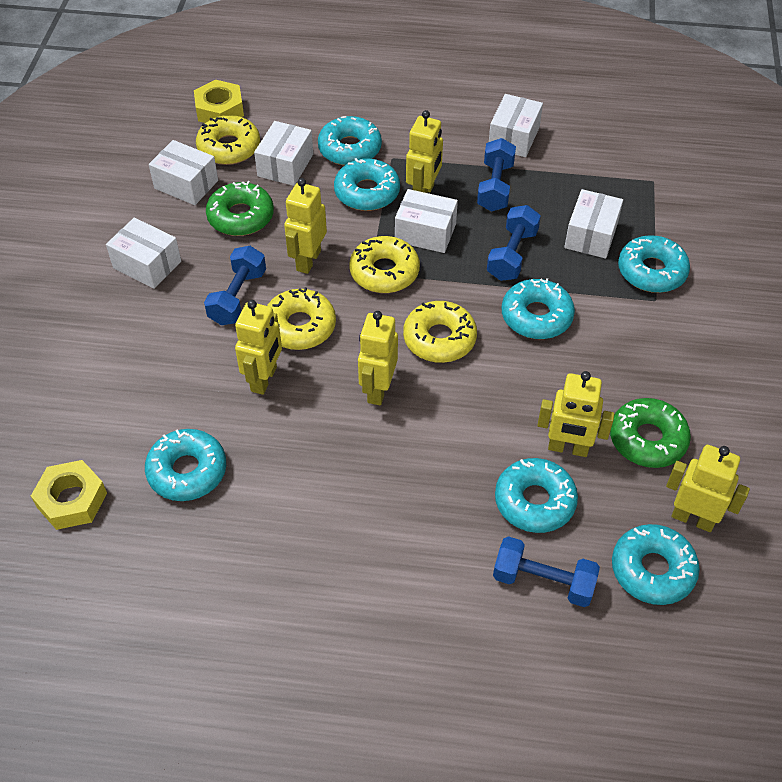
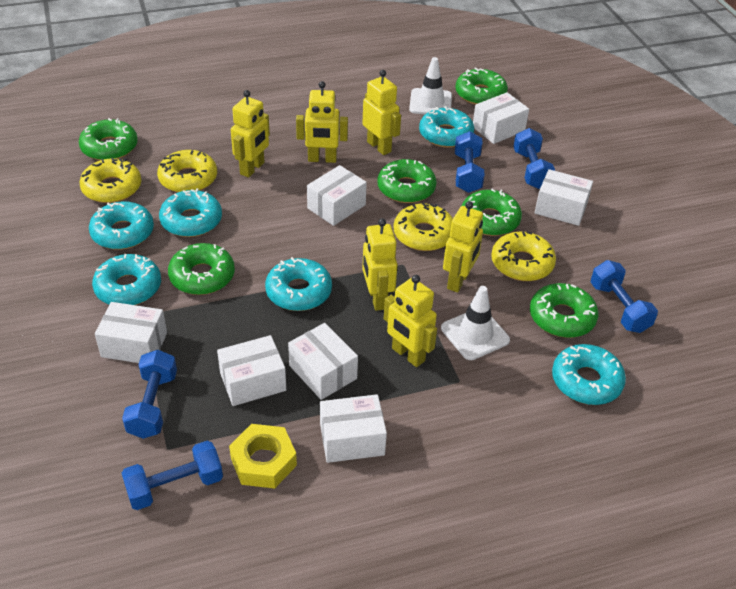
blue dumbbell: 4 -> 5
green donut: 2 -> 6
turquoise donut: 7 -> 6
white box: 6 -> 7
white traffic cone: 0 -> 2
yellow nut: 2 -> 1

